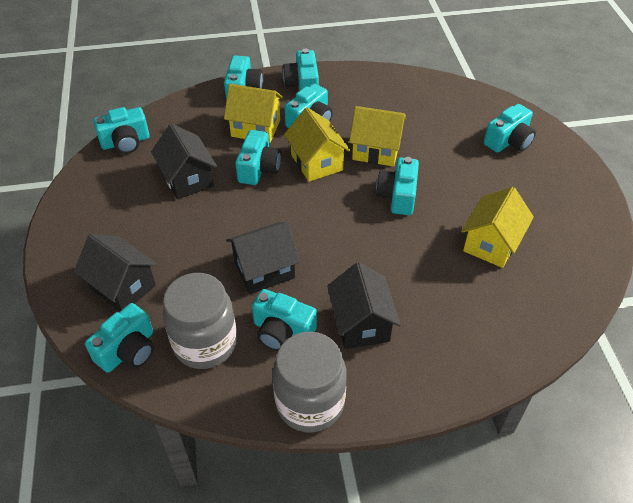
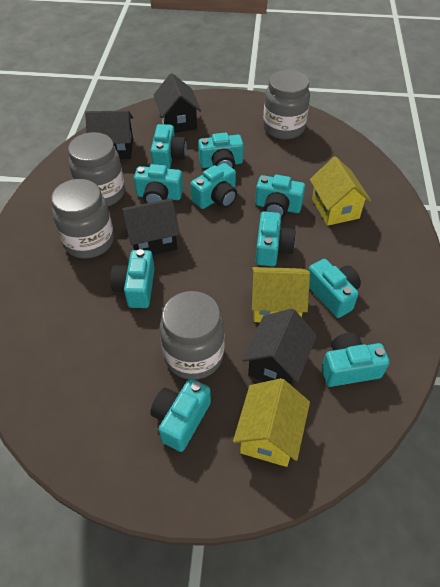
grey jar: 2 -> 4
turquoise camera: 9 -> 10
yellow house: 4 -> 3

